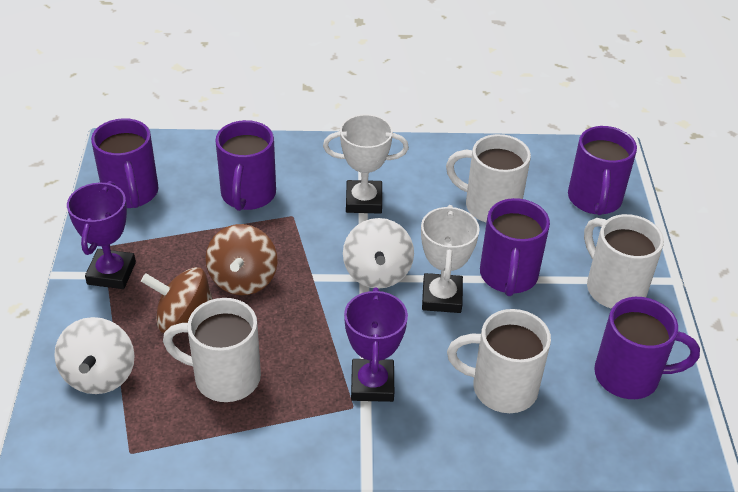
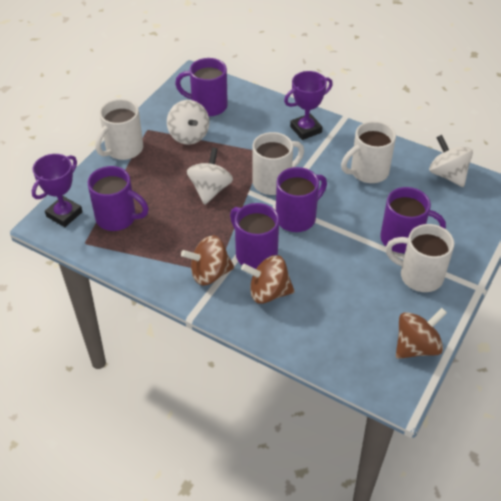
brown spinning top: 2 -> 3
white spinning top: 2 -> 3
white trophy: 2 -> 0

